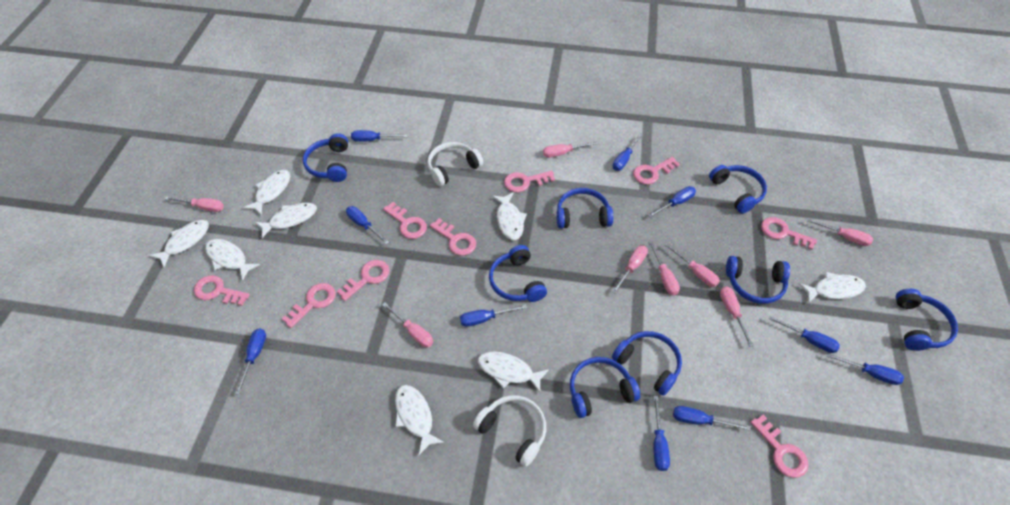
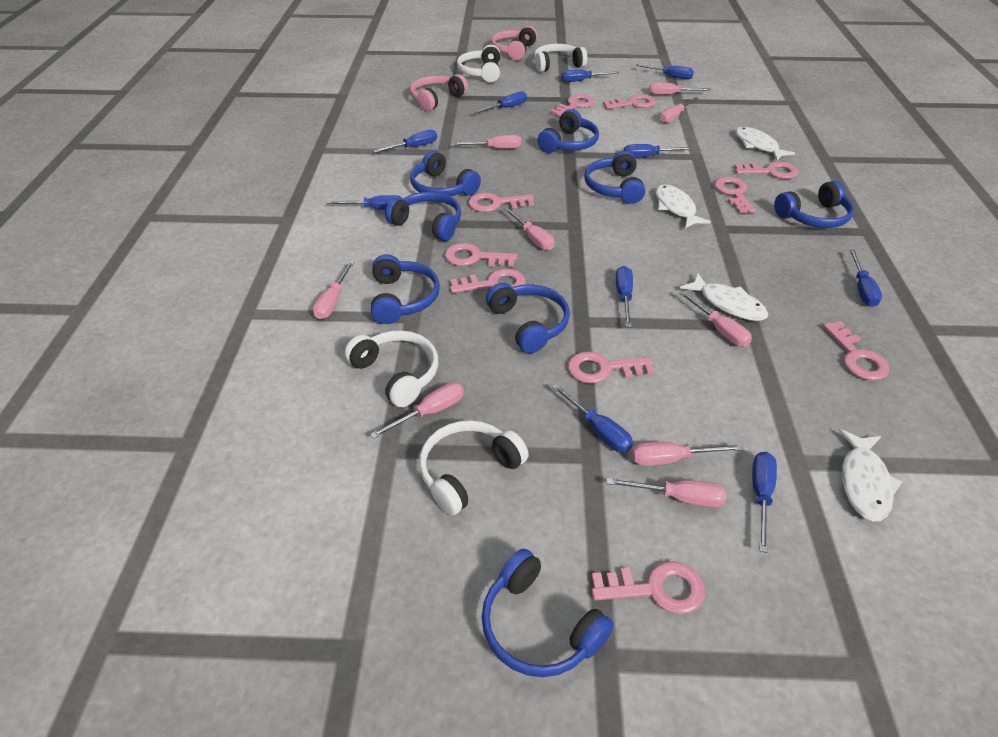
pink headphones: 0 -> 2
pink key: 9 -> 10
pink screwdriver: 8 -> 9
white fish: 8 -> 4
white headphones: 2 -> 4

